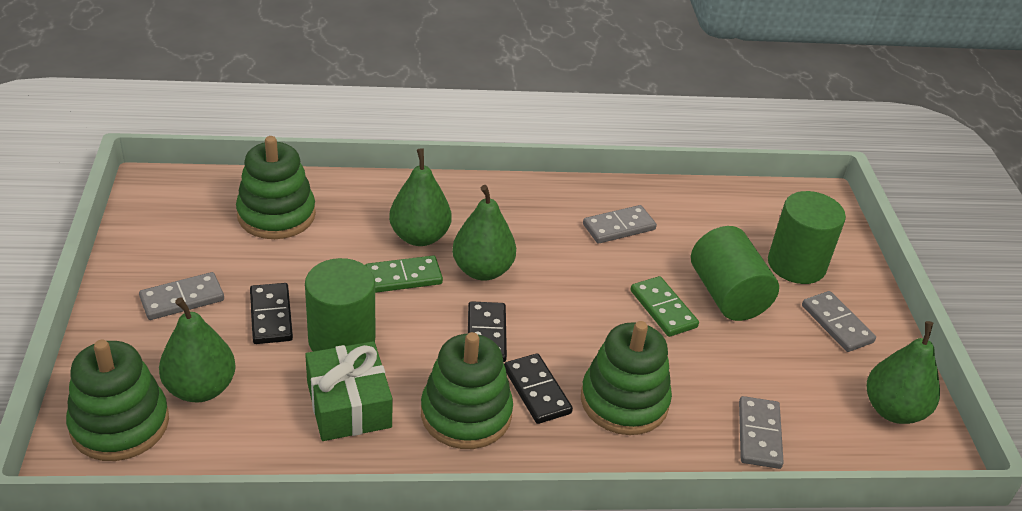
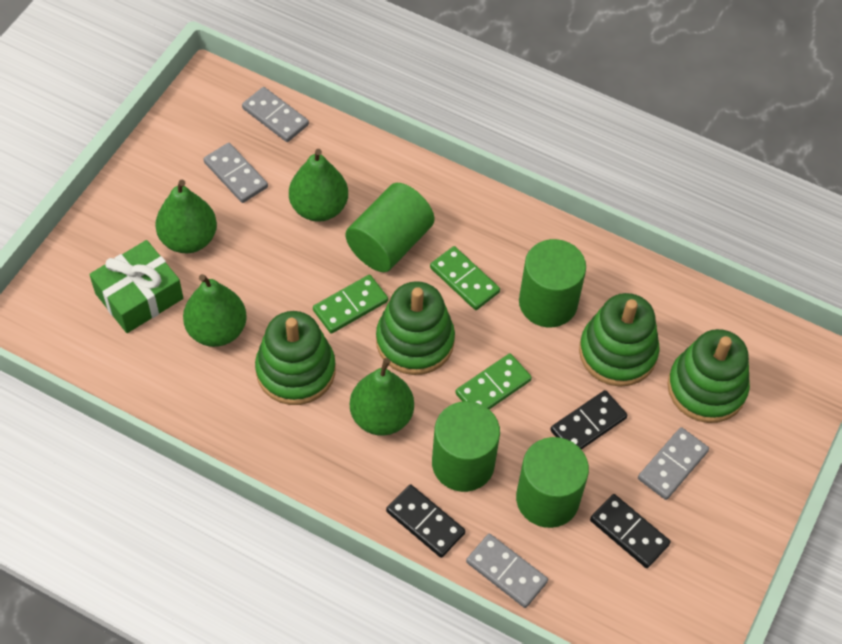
green cylinder: 3 -> 4
green domino: 2 -> 3

